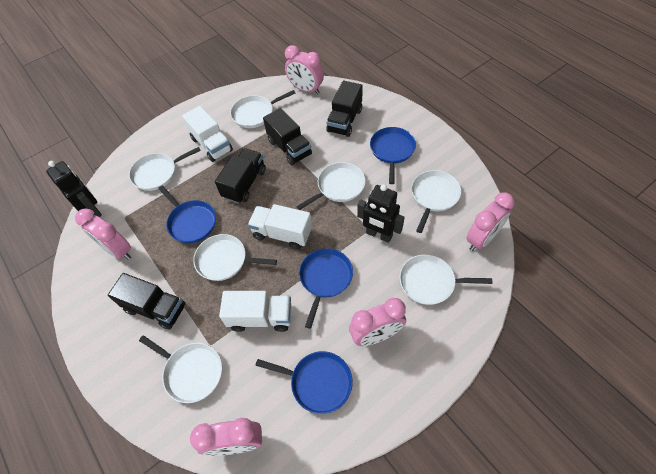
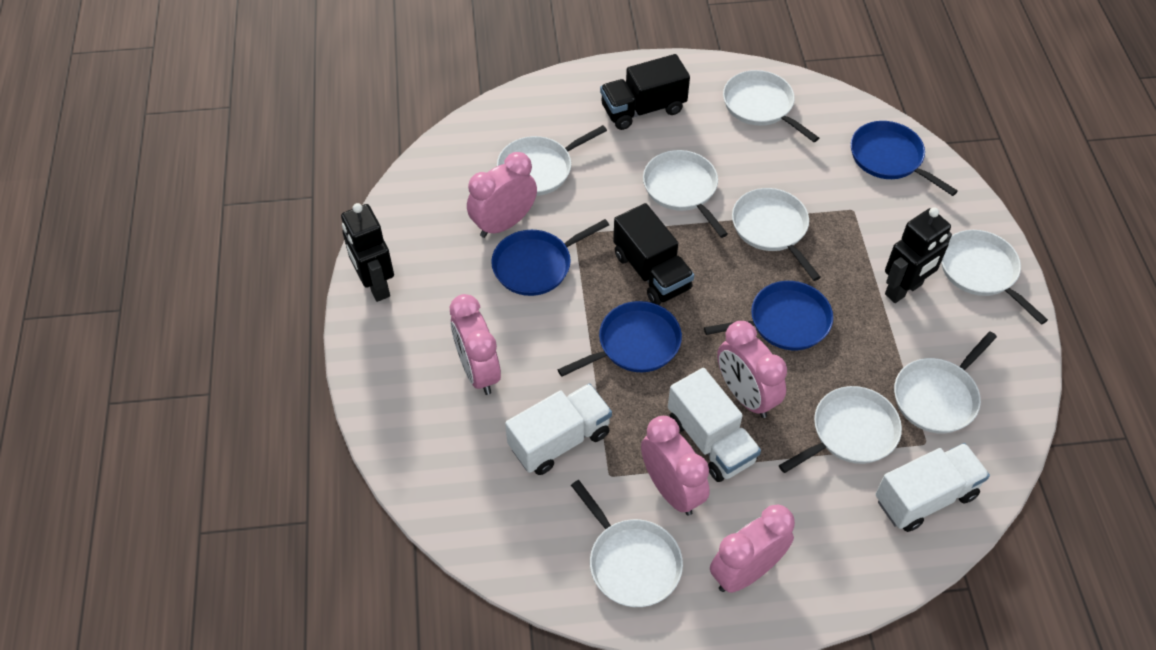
black truck: 4 -> 2
white pan: 7 -> 8

